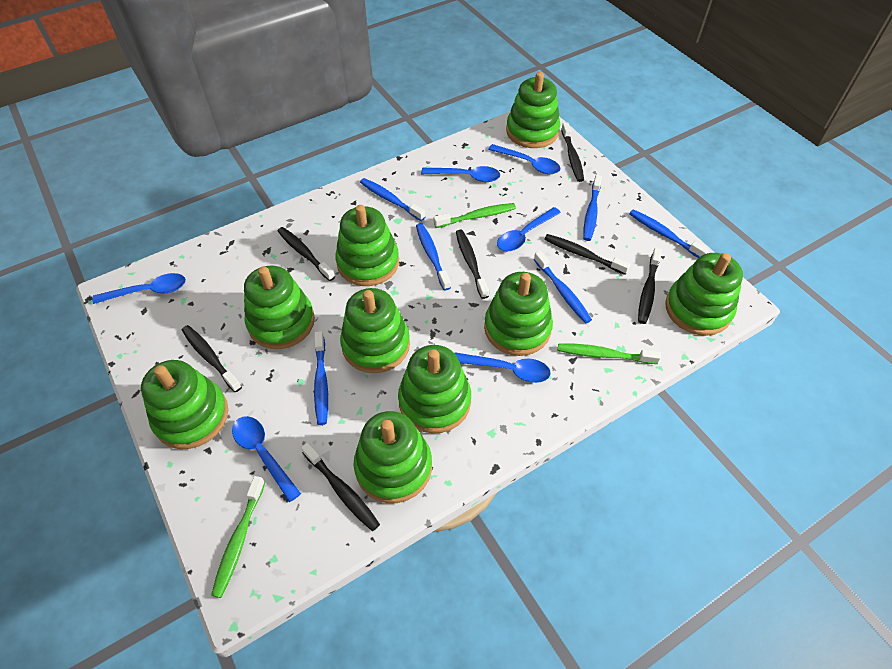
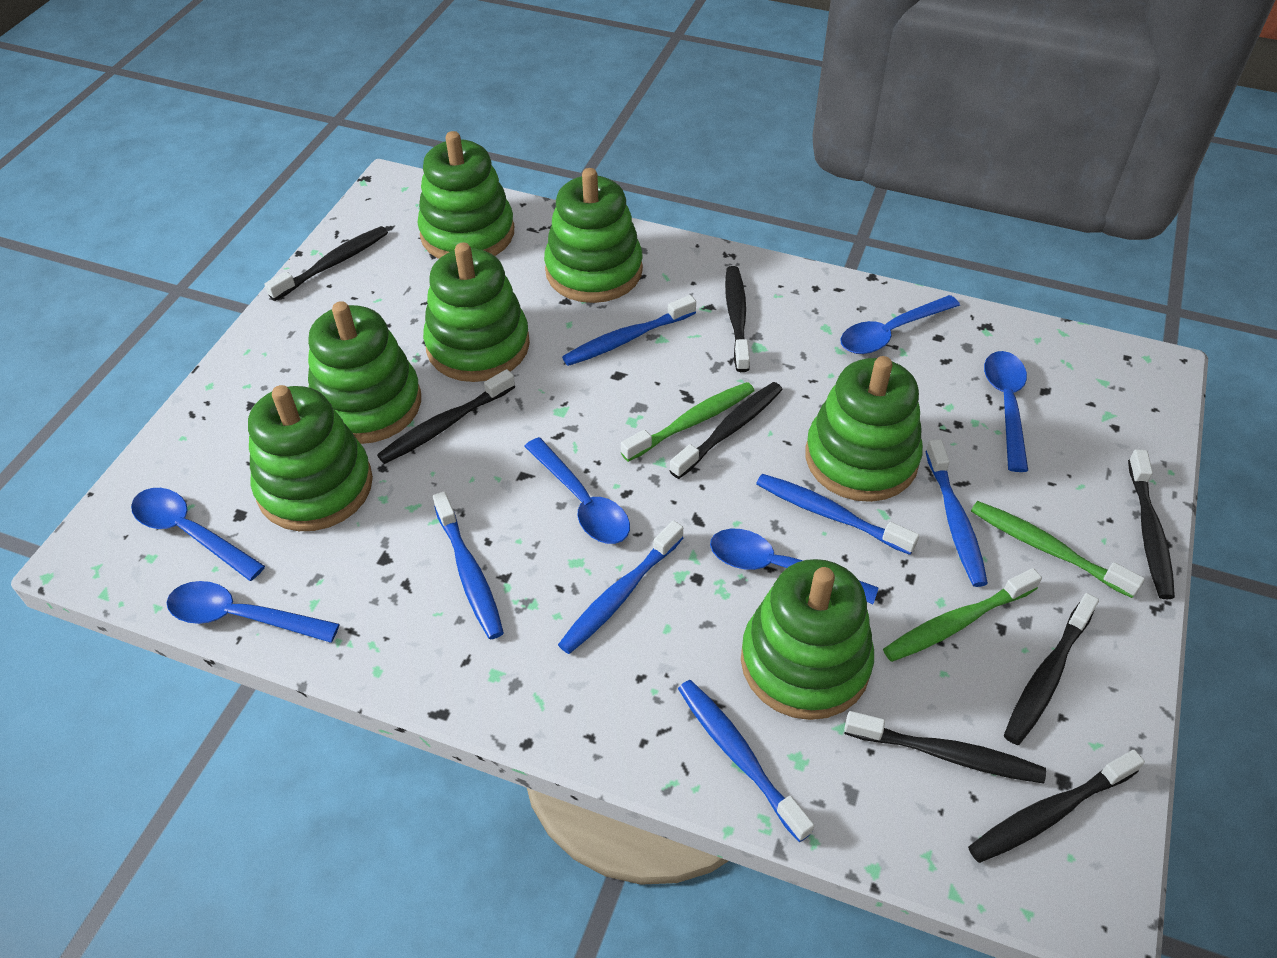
black toothbrush: 7 -> 8
green stacking toy: 9 -> 7

